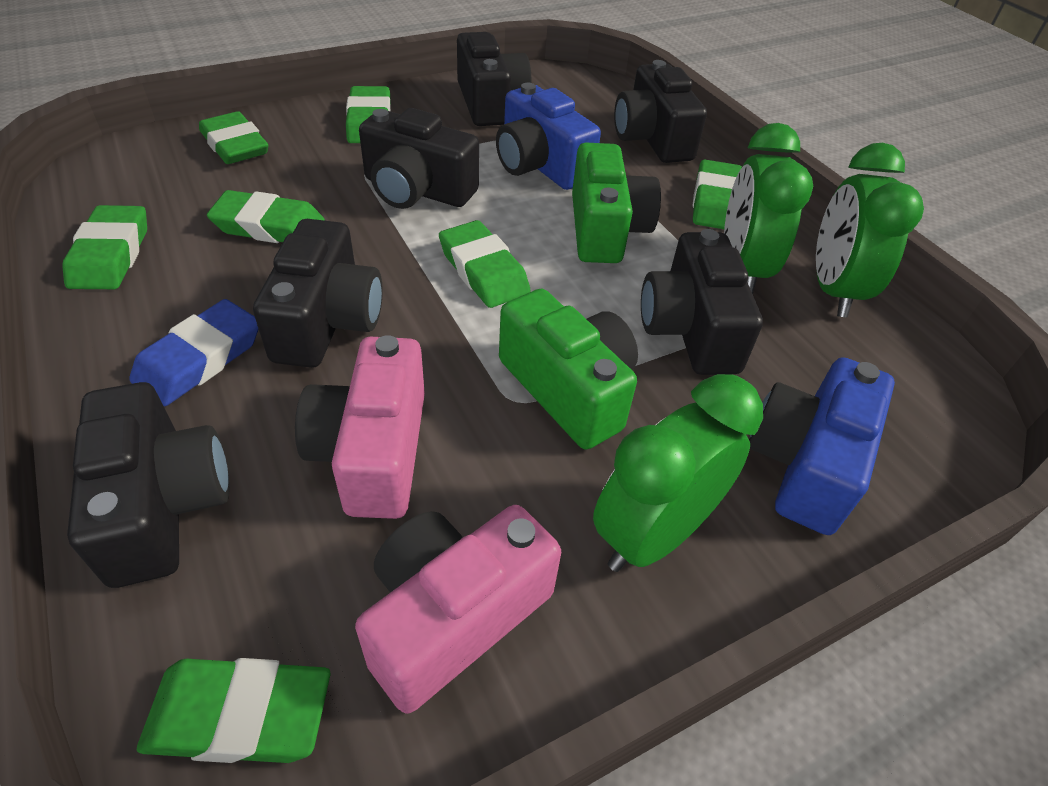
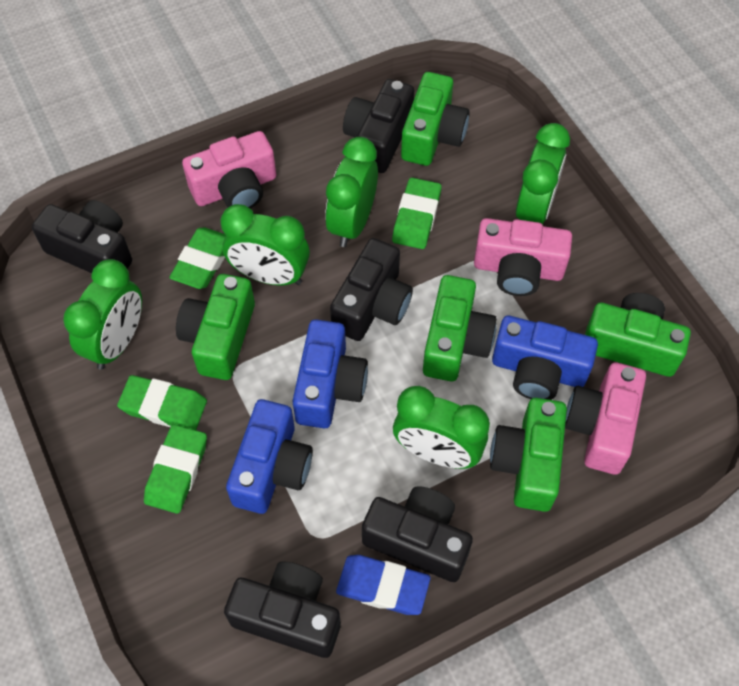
black camera: 6 -> 5
blue camera: 2 -> 3
green camera: 2 -> 5
green clock: 3 -> 5
green eraser: 7 -> 4
pink camera: 2 -> 3

